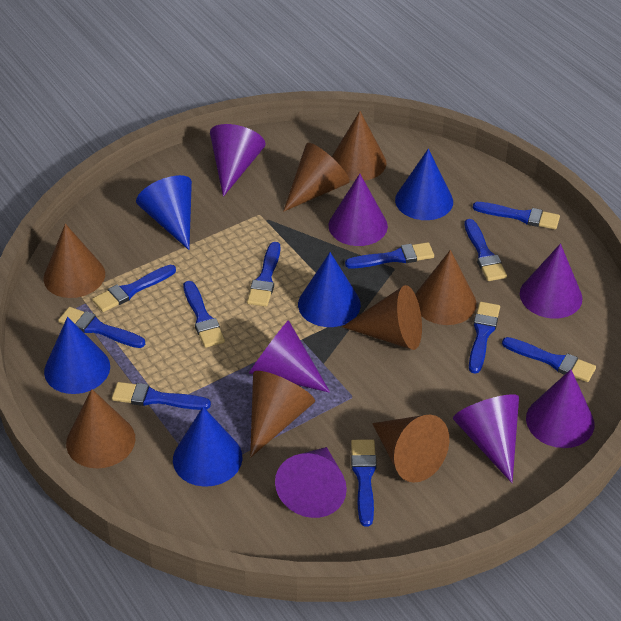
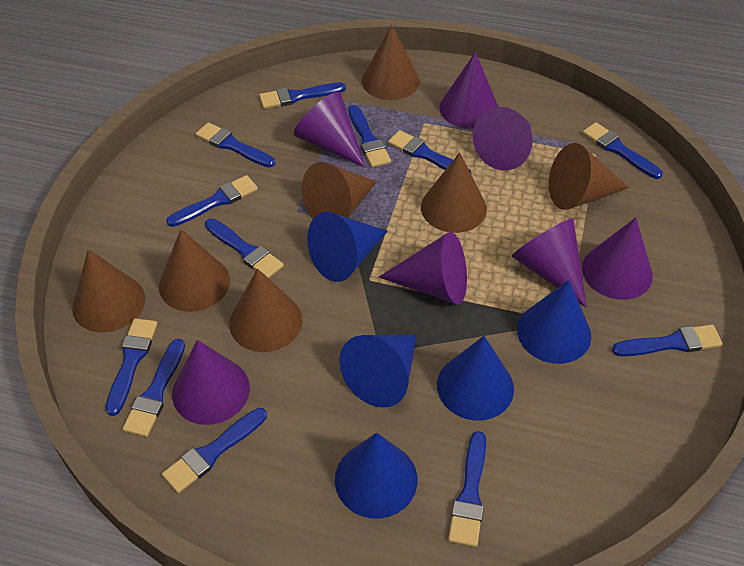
blue brush: 11 -> 12
brown cone: 8 -> 7

